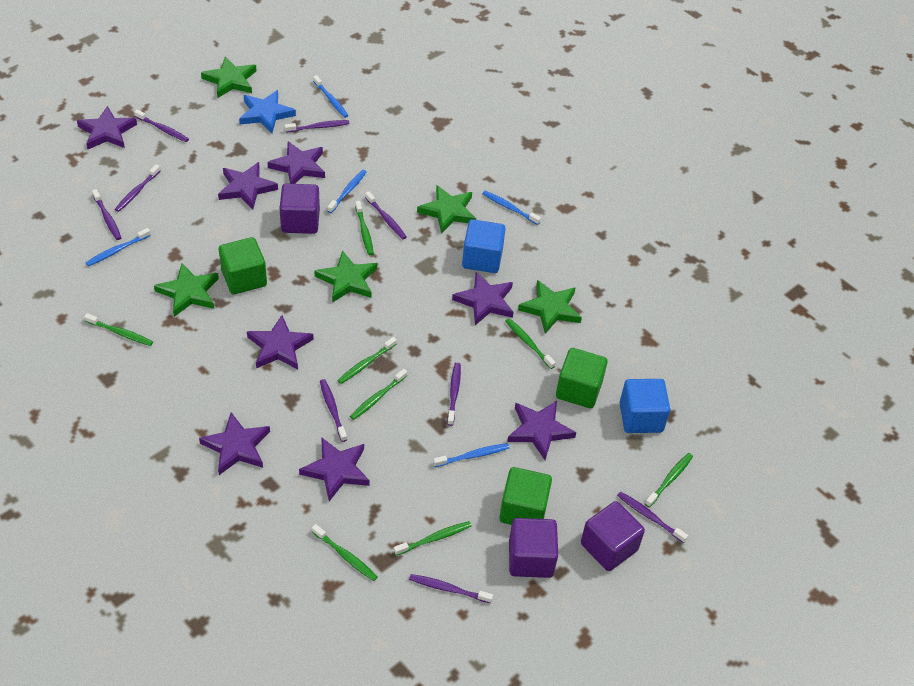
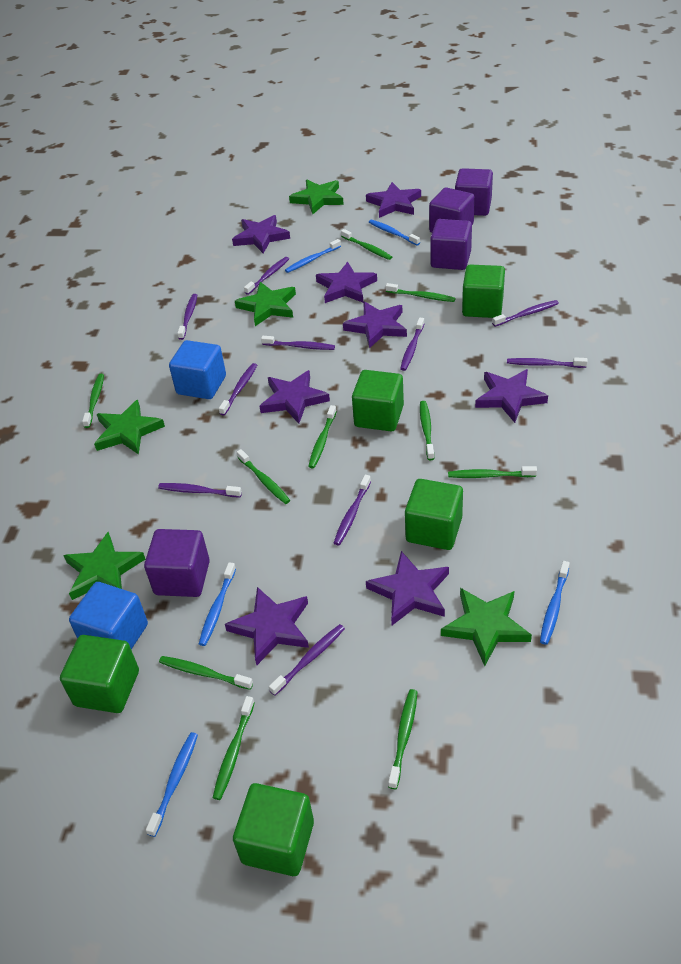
blue star: 1 -> 0
green cube: 3 -> 5
green toothbrush: 8 -> 10
purple cube: 3 -> 4
purple toothbrush: 9 -> 10

